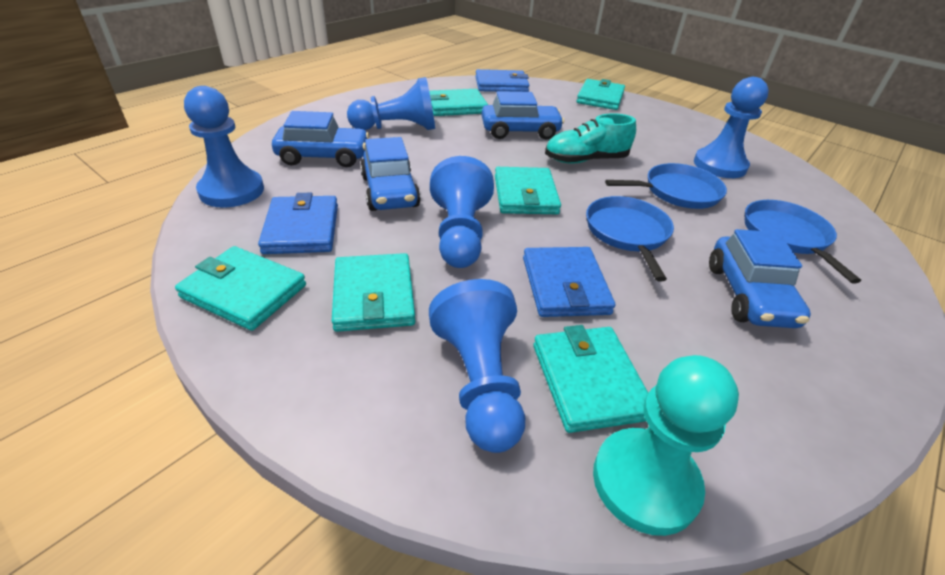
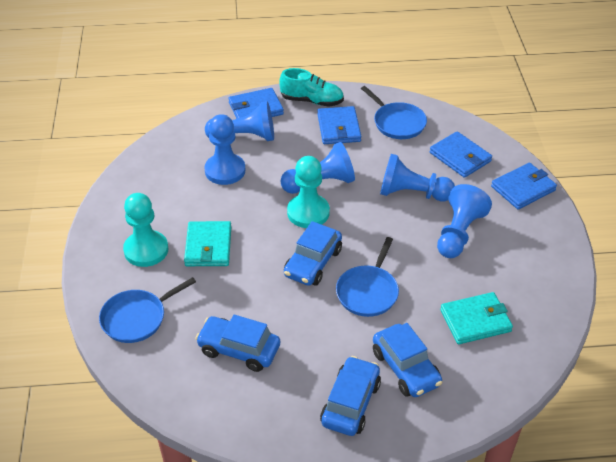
blue wallet: 3 -> 4
turquoise pawn: 1 -> 2
turquoise wallet: 6 -> 2

